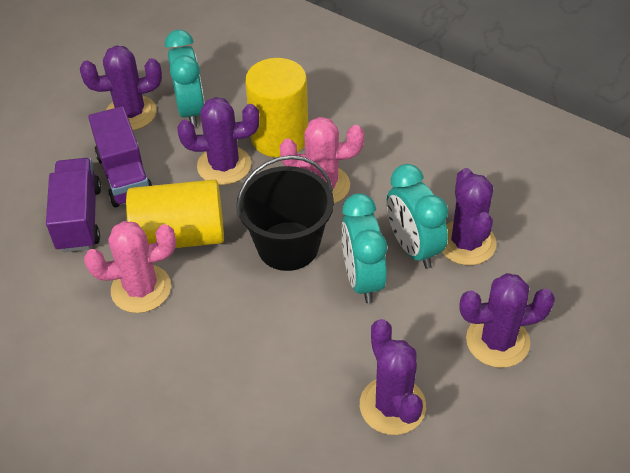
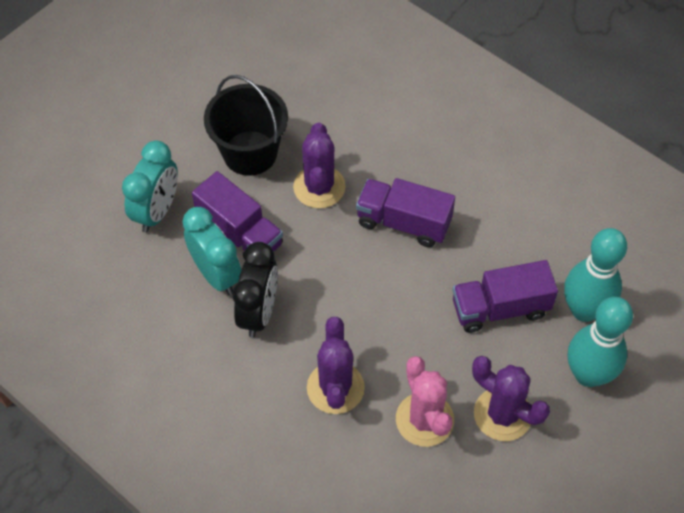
black clock: 0 -> 1
pink cactus: 2 -> 1
purple cactus: 5 -> 3
purple truck: 2 -> 3
turquoise bowling pin: 0 -> 2
turquoise clock: 3 -> 2
yellow cylinder: 2 -> 0

